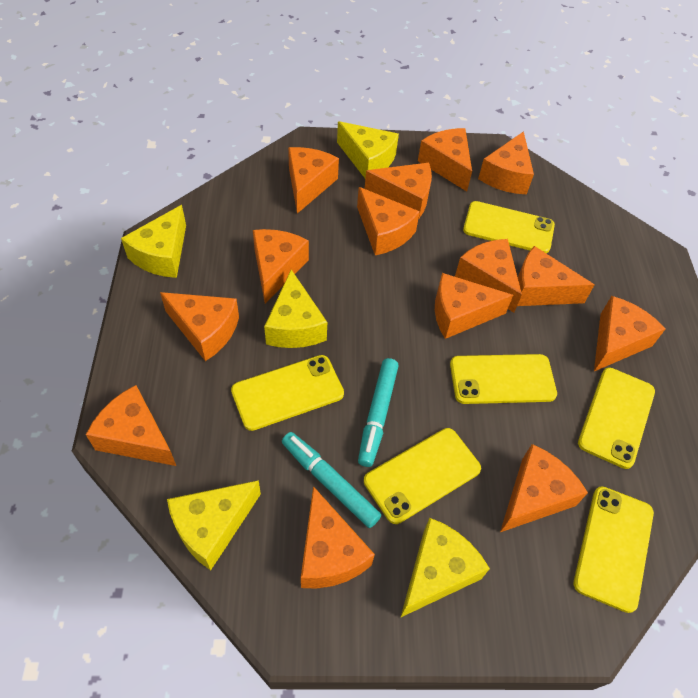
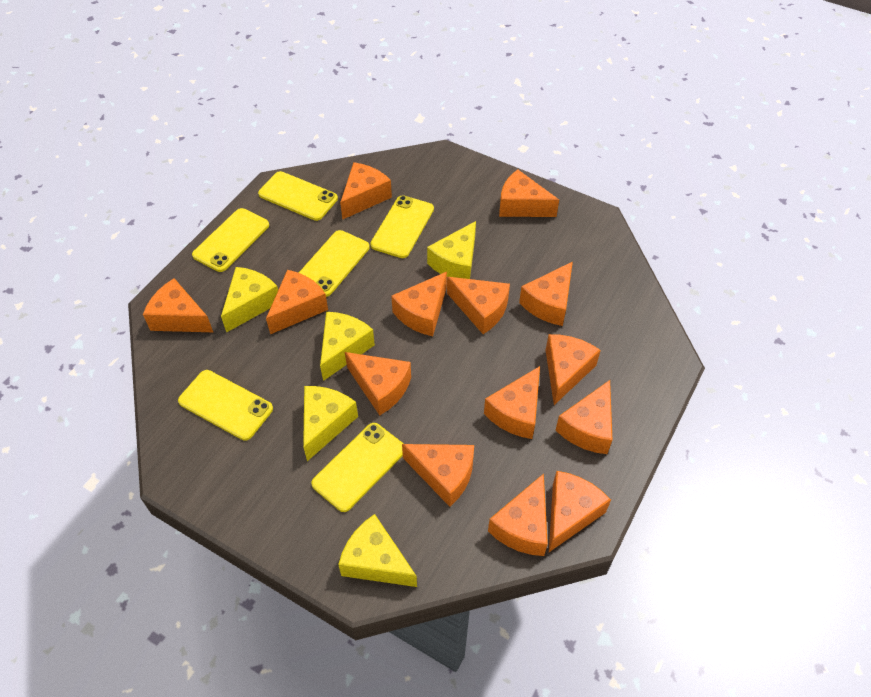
turquoise marker: 2 -> 0

